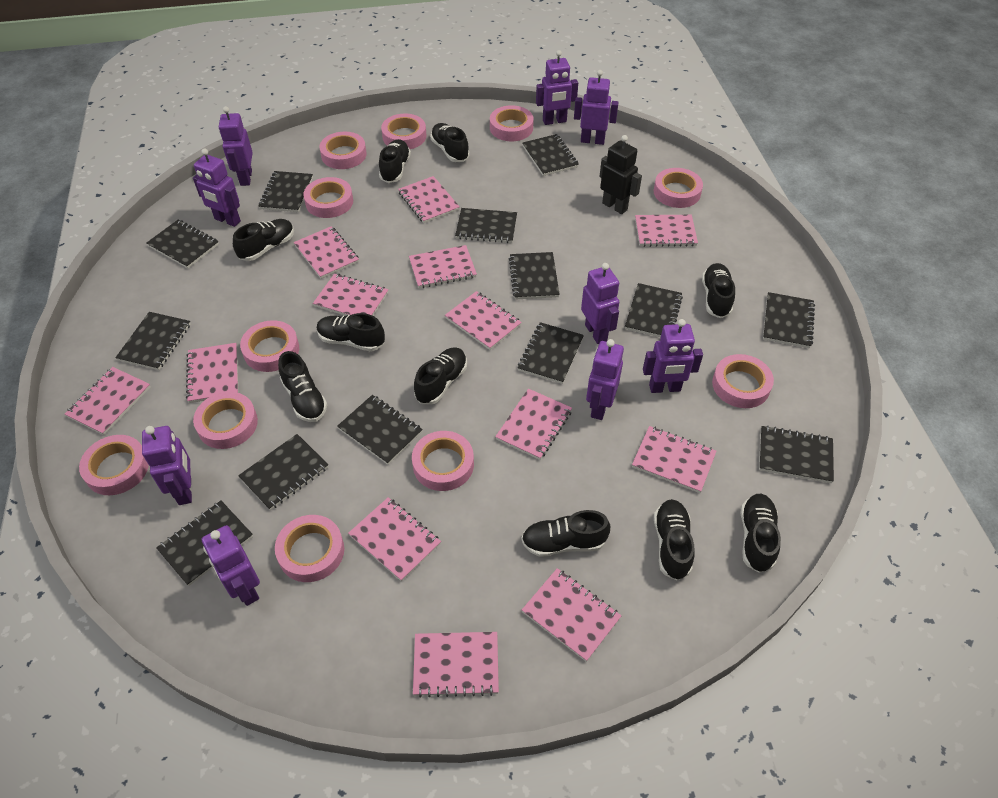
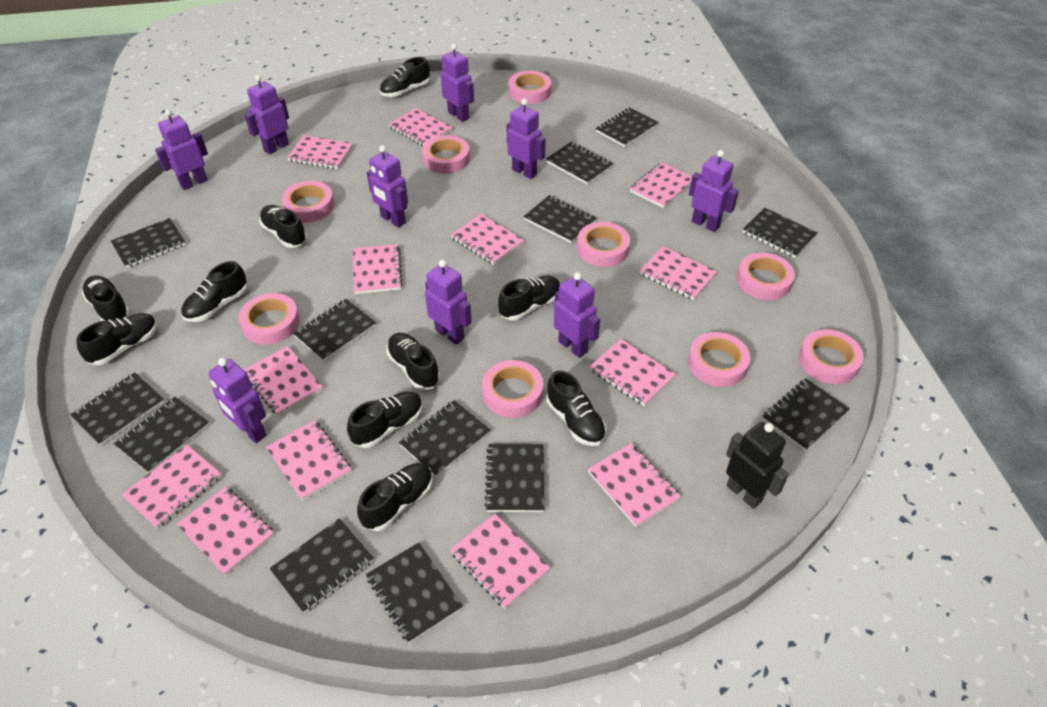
pink tape: 11 -> 9

